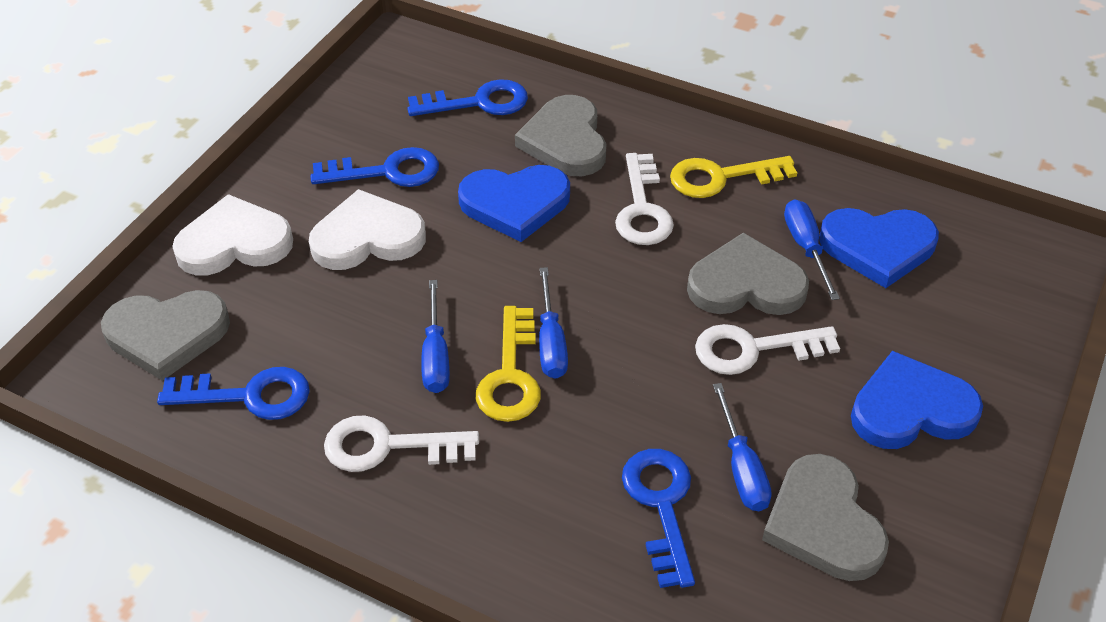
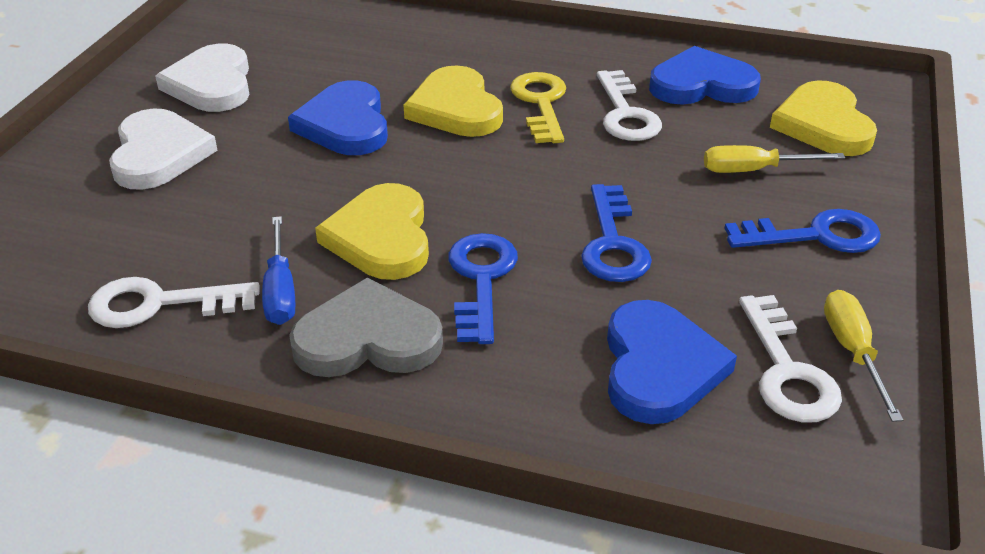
blue key: 4 -> 3
blue screwdriver: 4 -> 1
grey heart: 4 -> 1
yellow heart: 0 -> 3
yellow key: 2 -> 1
yellow screwdriver: 0 -> 2

